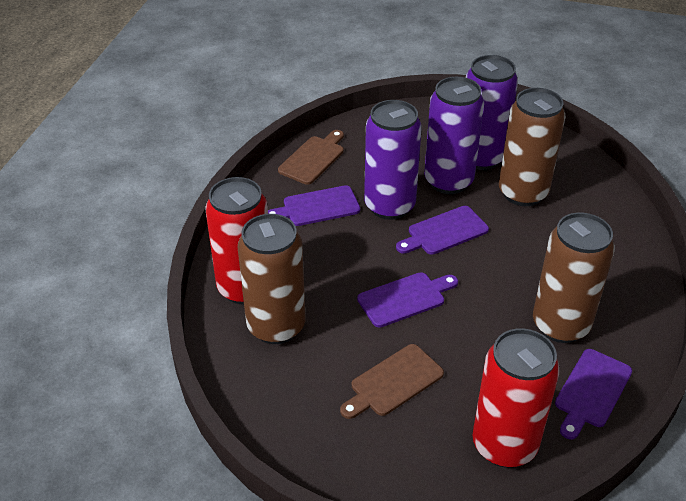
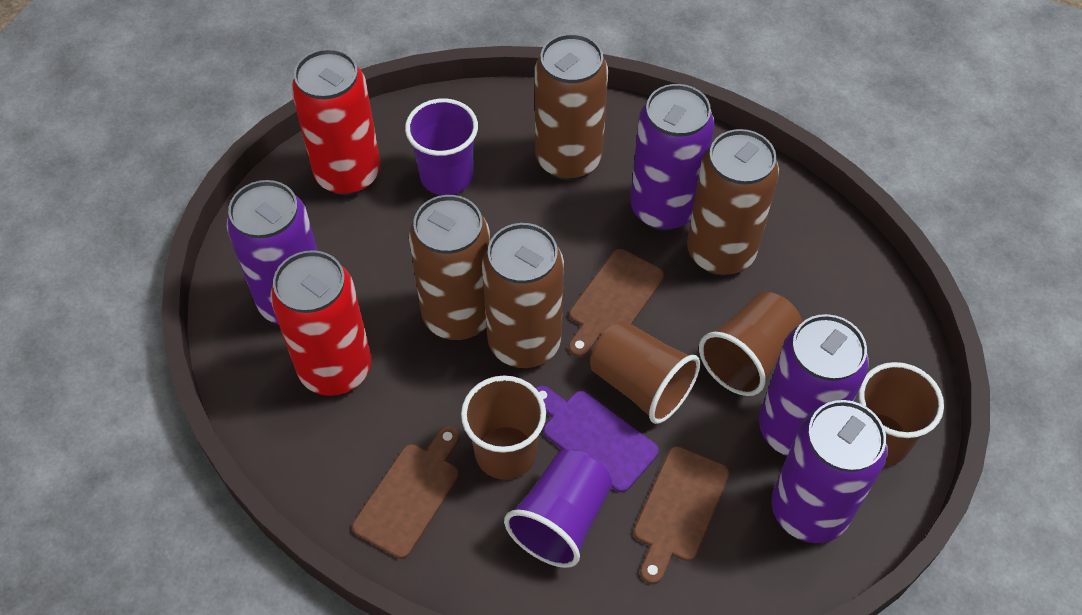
brown can: 3 -> 4
brown cup: 0 -> 4
brown cutting board: 2 -> 3
purple can: 3 -> 4
purple cup: 0 -> 2
purple cutting board: 4 -> 1

